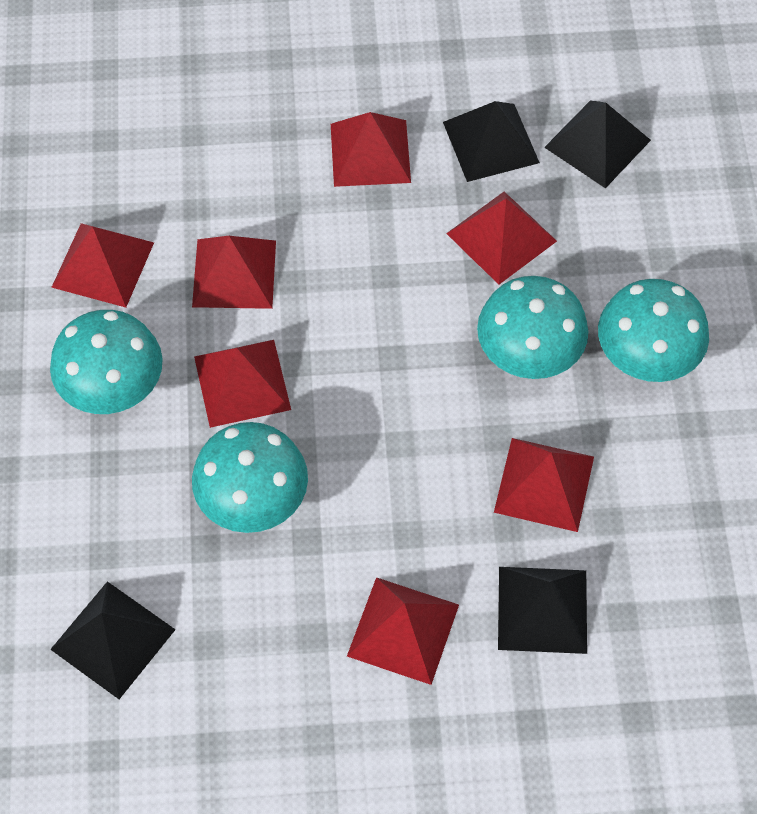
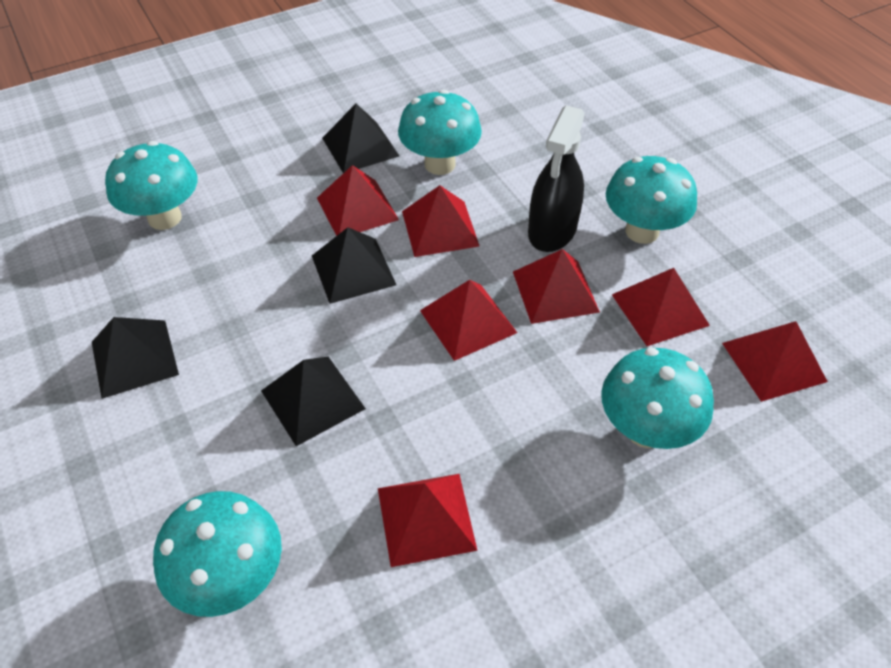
black spray bottle: 0 -> 1
turquoise mushroom: 4 -> 5

